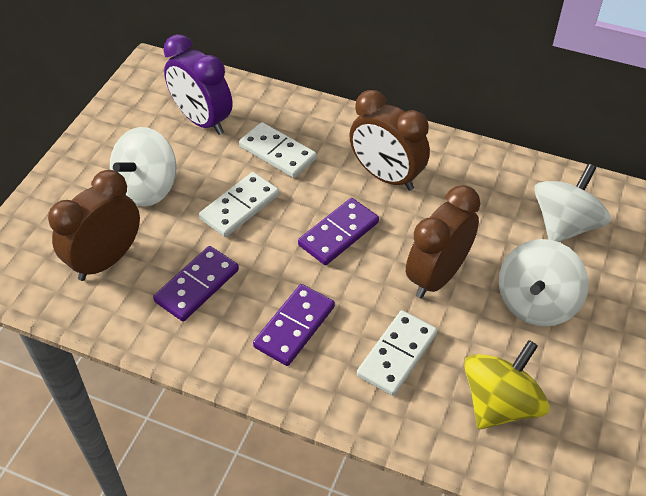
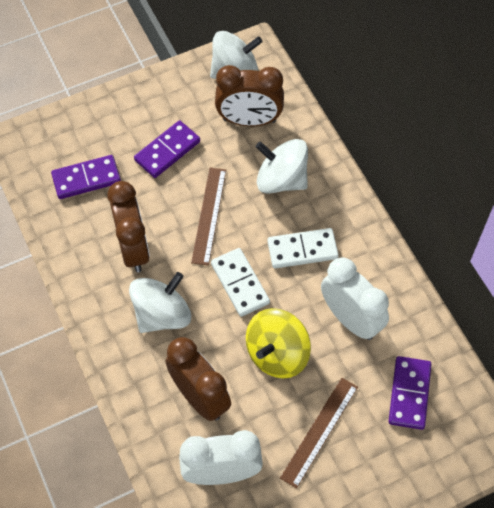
brown ruler: 0 -> 2
purple clock: 1 -> 0
white clock: 0 -> 2
white domino: 3 -> 2

